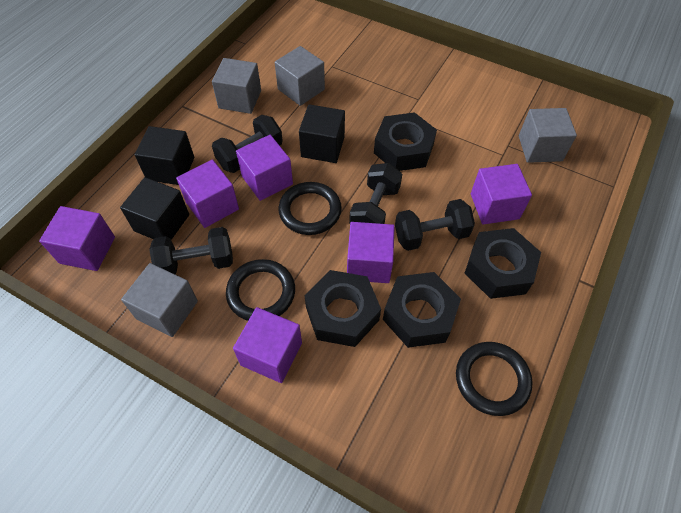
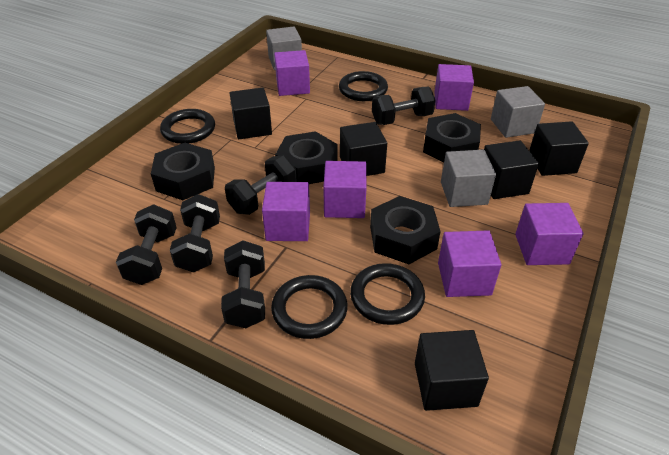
black cube: 3 -> 5
black dumbbell: 4 -> 5
black ring: 3 -> 4
grey cube: 4 -> 3

